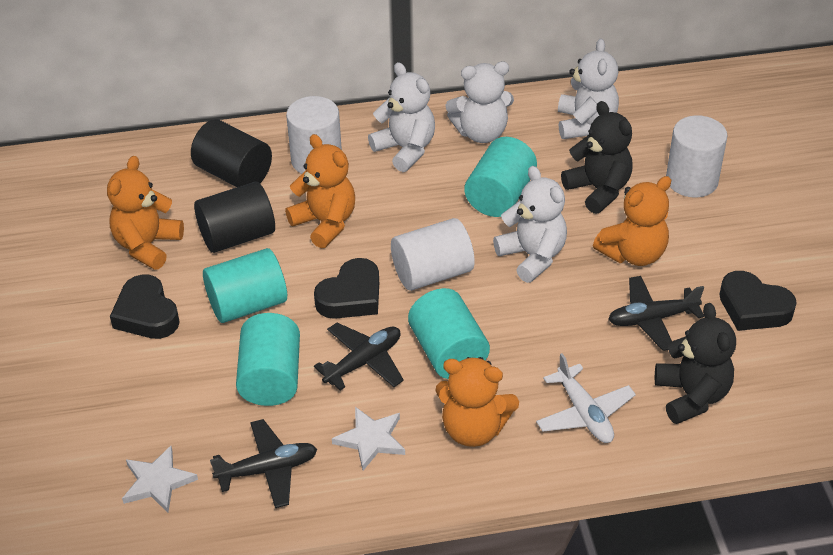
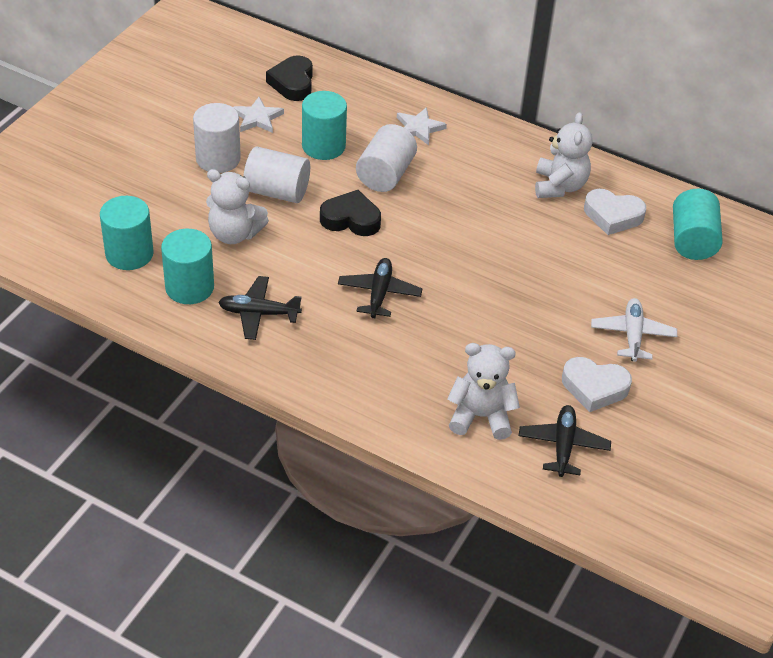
black cylinder: 2 -> 0
black heart: 3 -> 2
black teddy bear: 2 -> 0
orange teddy bear: 4 -> 0
white heart: 0 -> 2
white teddy bear: 4 -> 3

